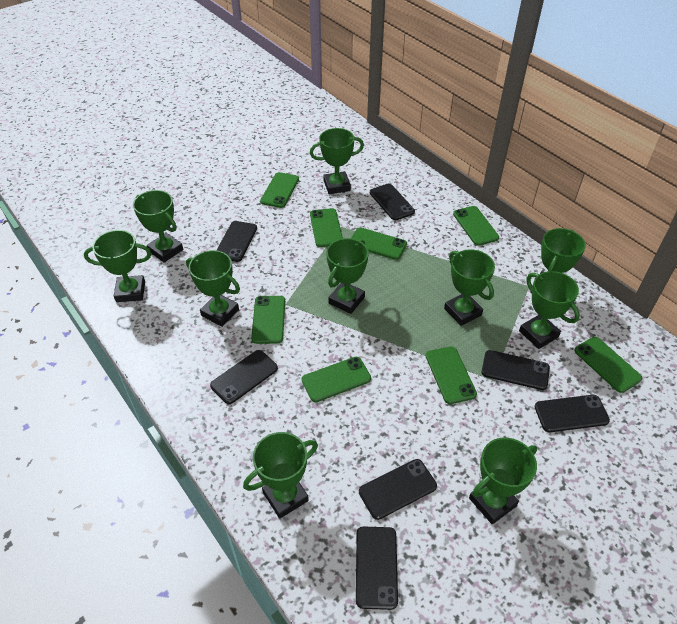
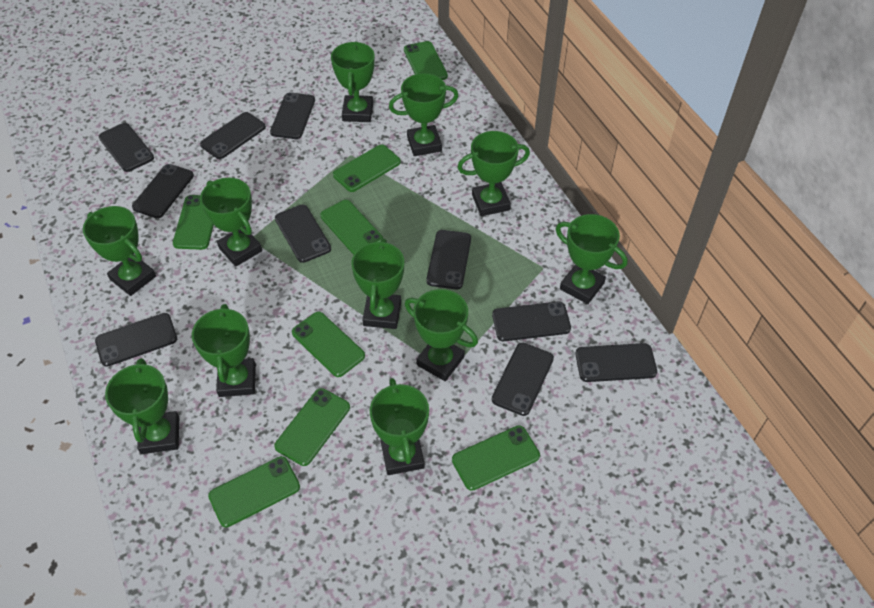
black phone: 7 -> 10
green trophy: 10 -> 11

